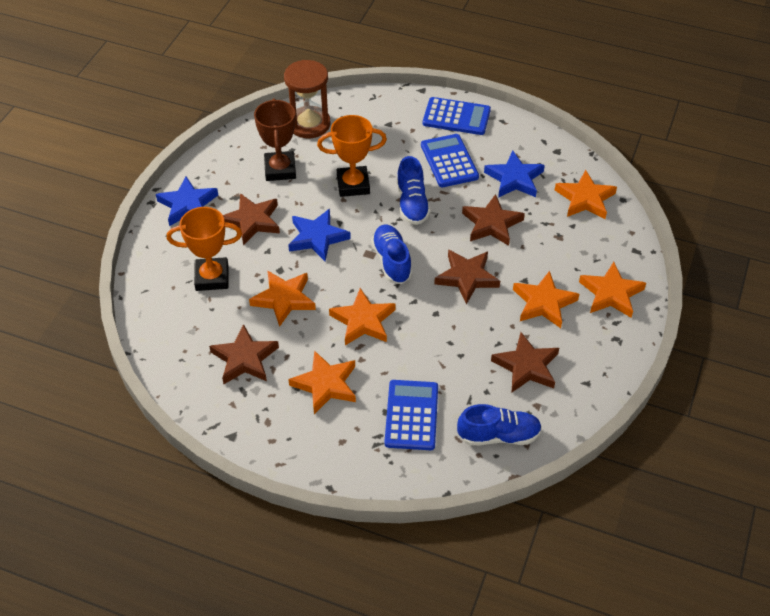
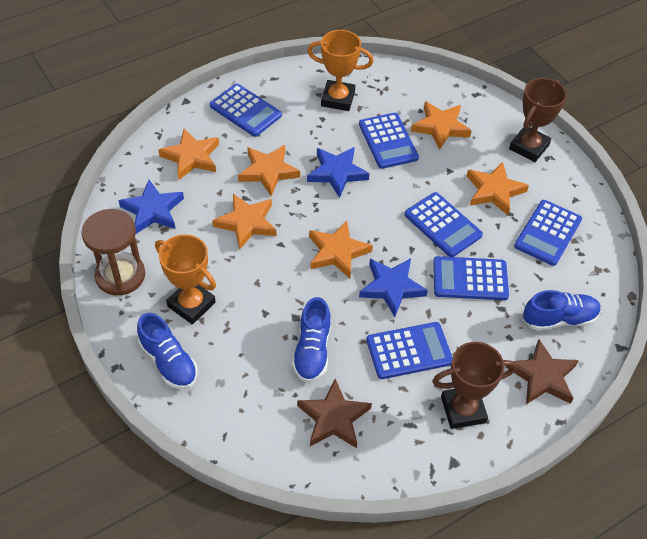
blue calculator: 3 -> 6
brown star: 5 -> 2
brown trophy: 1 -> 2

